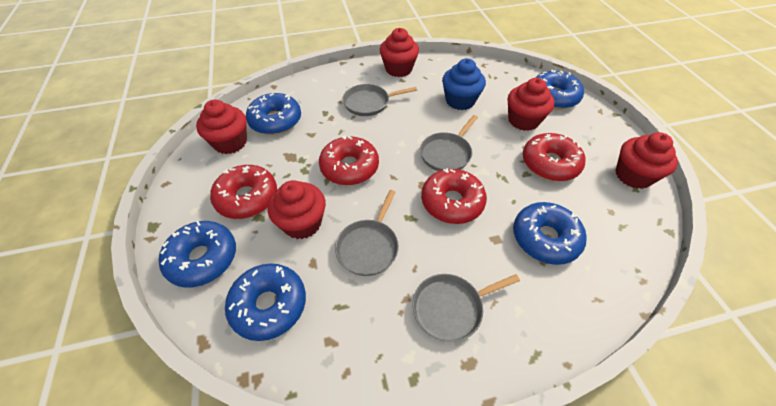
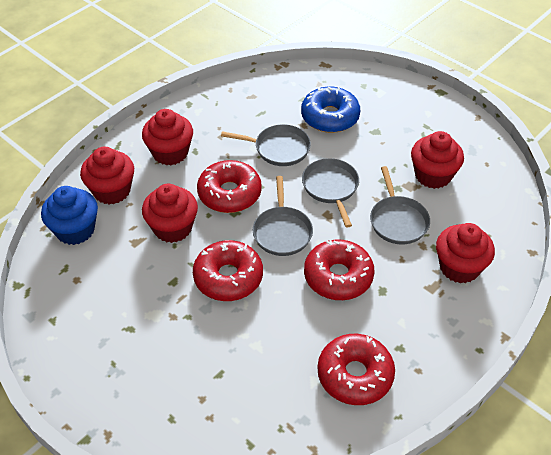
blue donut: 5 -> 1

